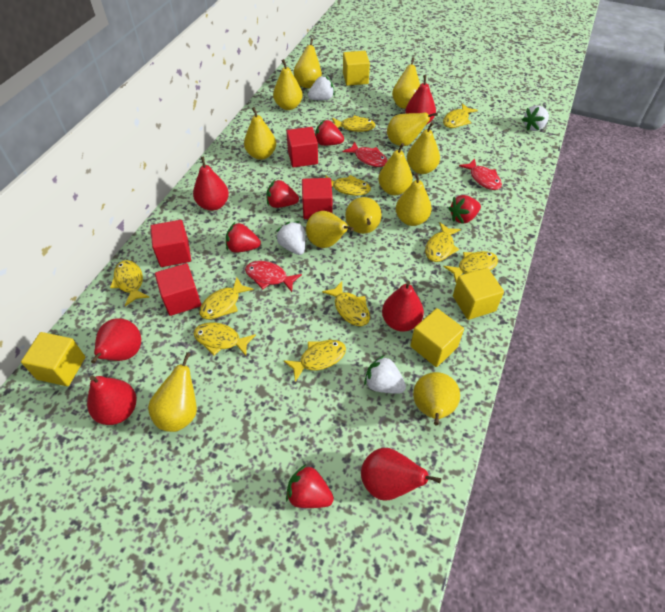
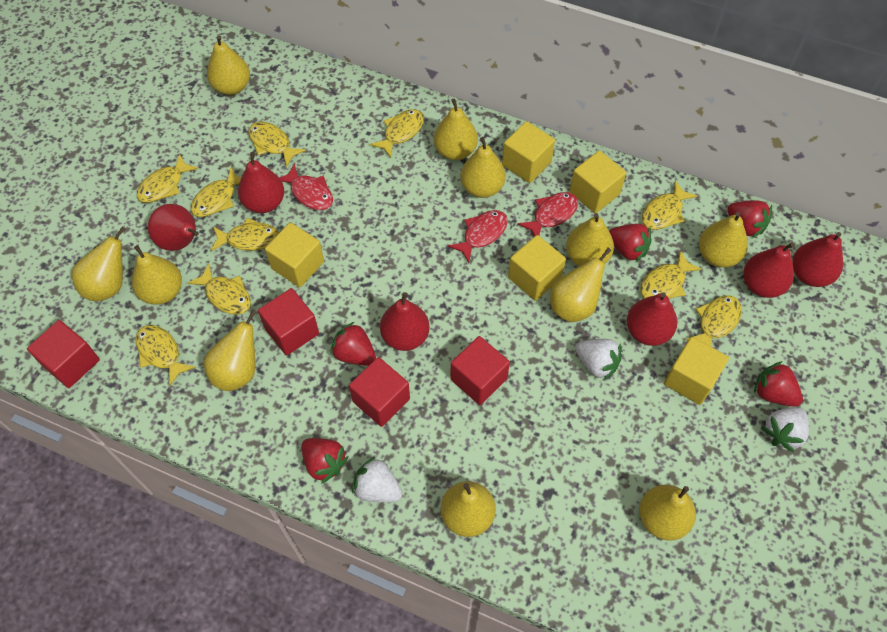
white strawberry: 4 -> 3
yellow cube: 4 -> 5
yellow pear: 12 -> 11

